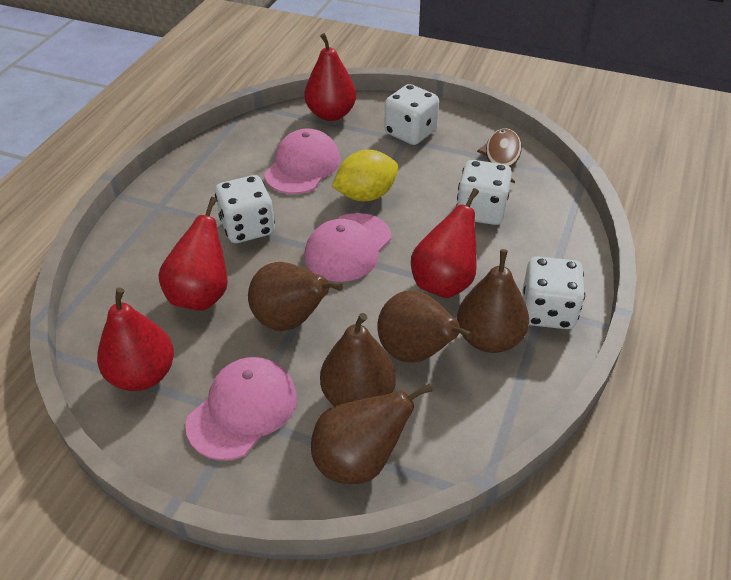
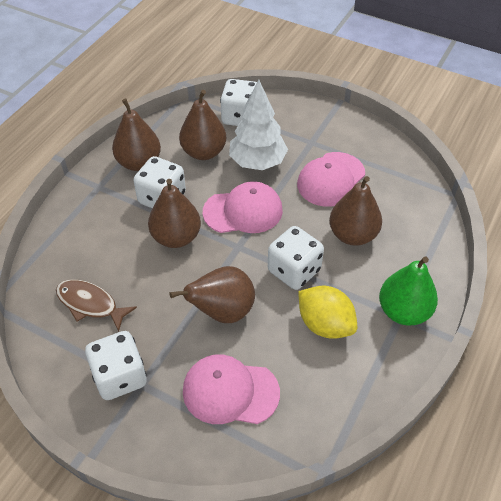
green pear: 0 -> 1
red pear: 4 -> 0
white tree: 0 -> 1

